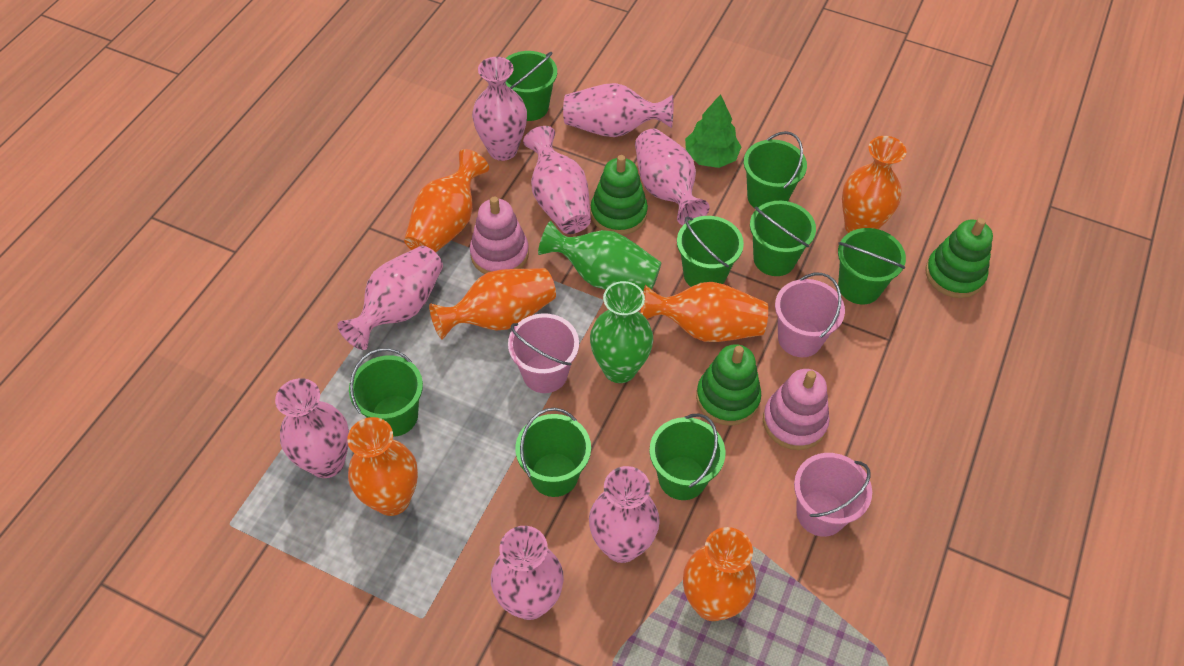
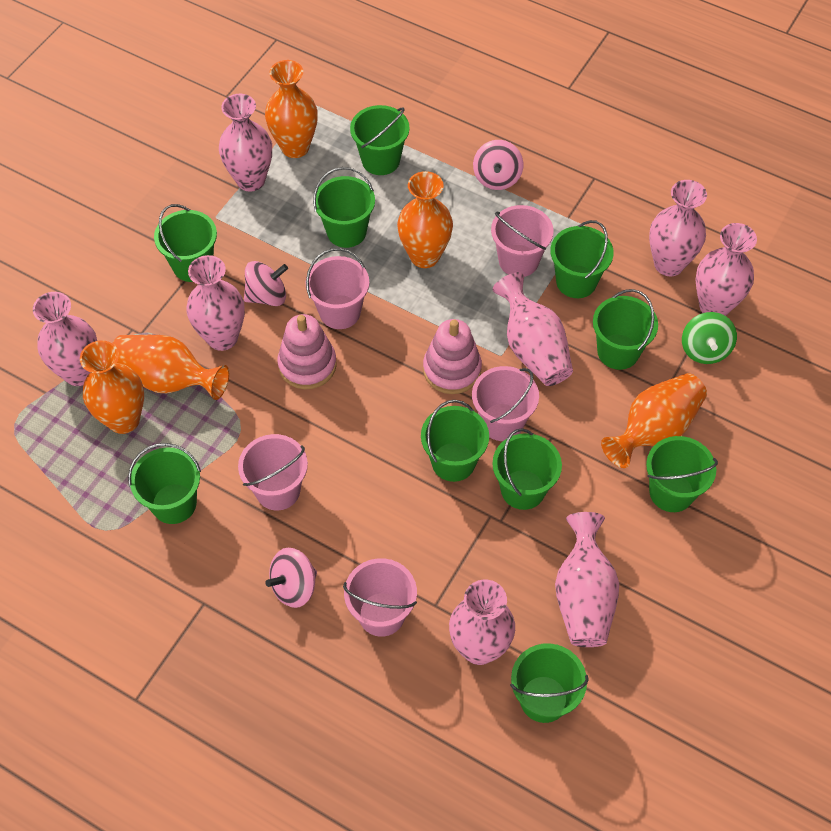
green bucket: 8 -> 10
green spinning top: 0 -> 1
green stacking toy: 3 -> 0
green tree: 1 -> 0
green vase: 2 -> 0
orange vase: 6 -> 5
pink bucket: 3 -> 5
pink spinning top: 0 -> 3

